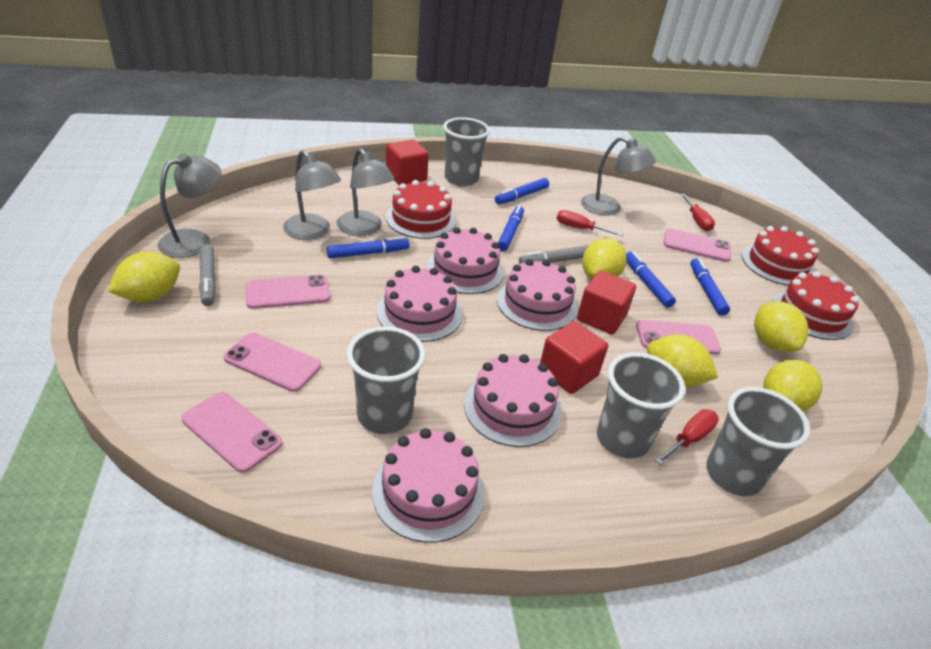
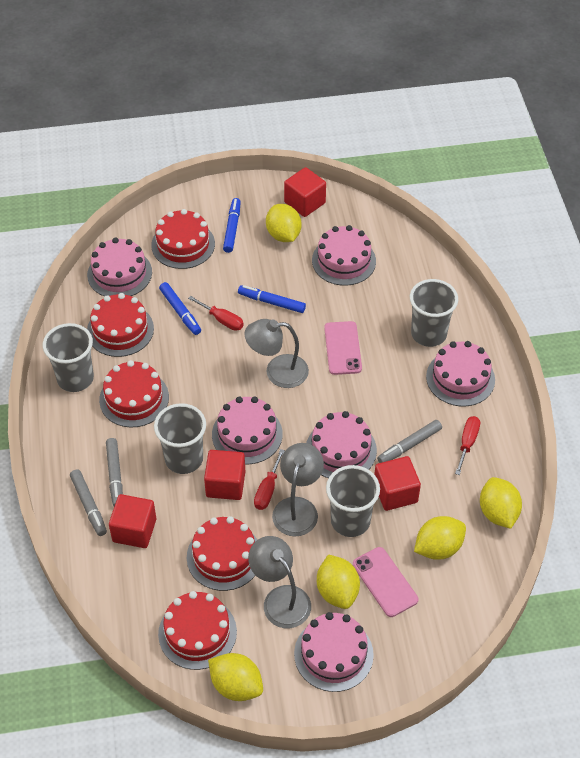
blue marker: 5 -> 3
grey lamp: 4 -> 3
grey marker: 2 -> 3
pink cake: 5 -> 6
pink phone: 5 -> 2
red cake: 3 -> 5
red cube: 3 -> 4

